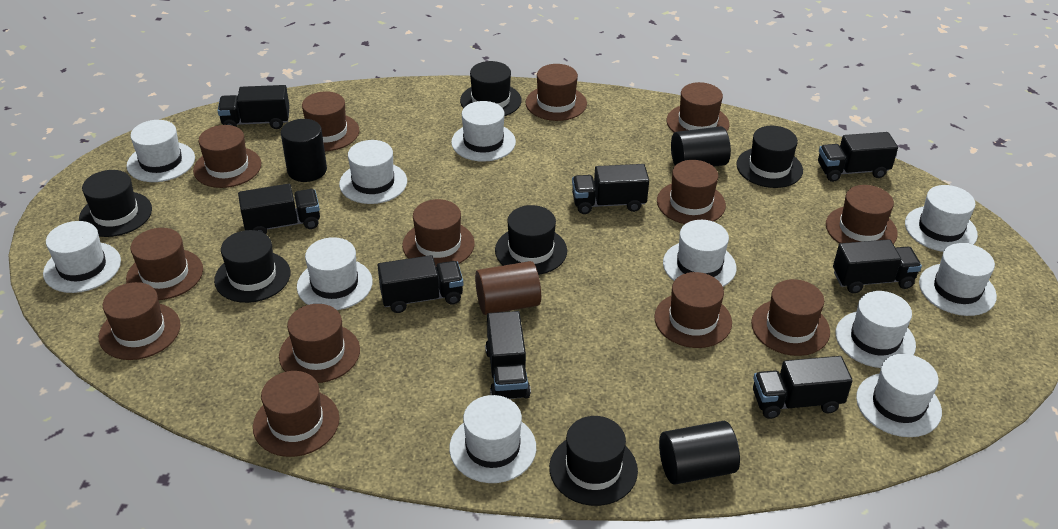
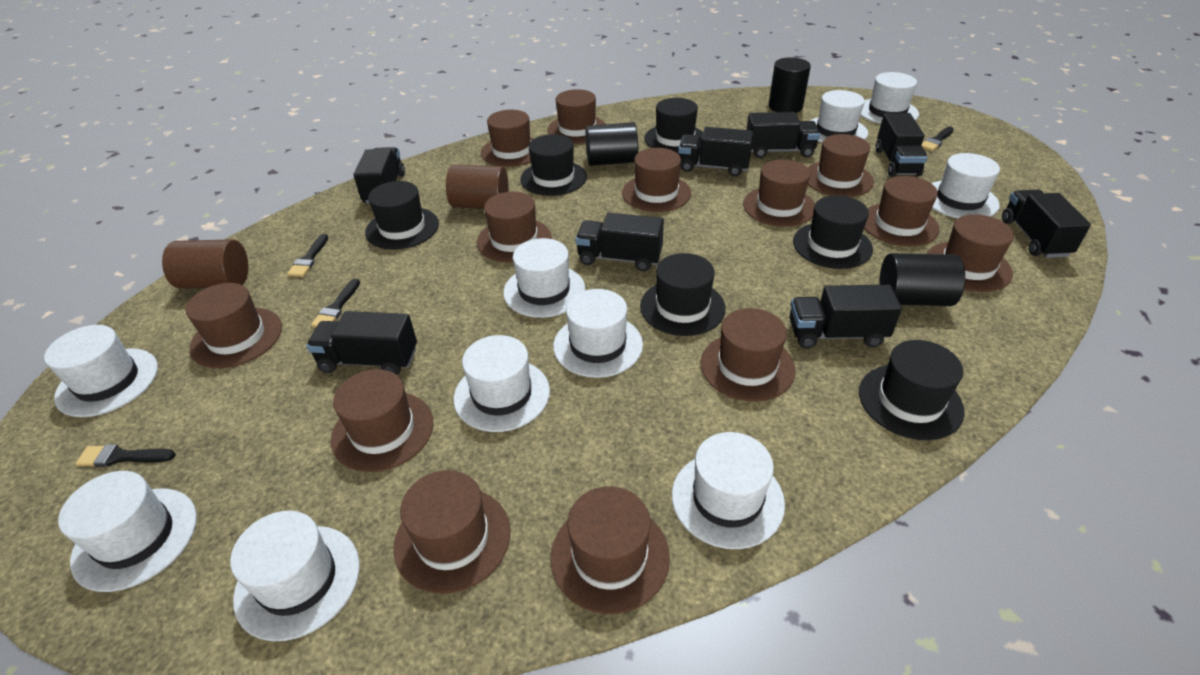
black brush: 0 -> 4
brown cylinder: 1 -> 2
white hat: 11 -> 10

